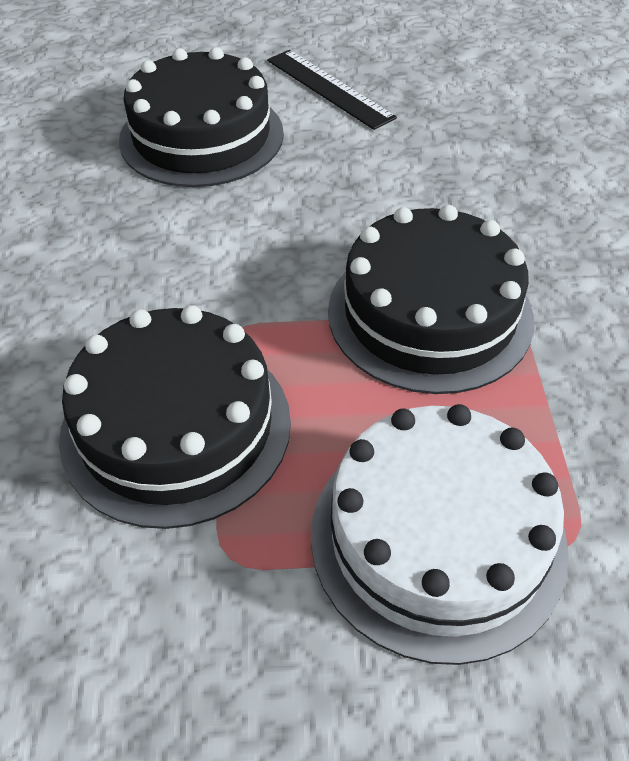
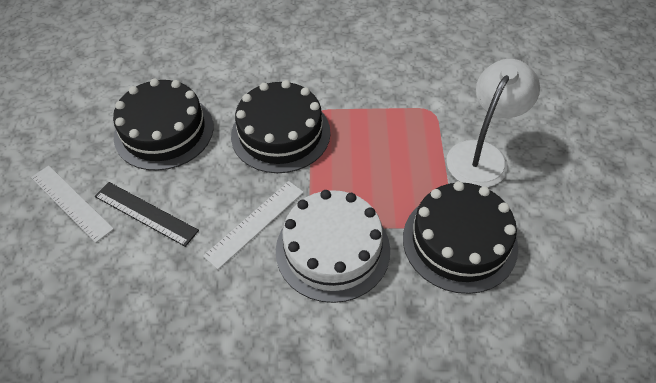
white lamp: 0 -> 1
white ruler: 0 -> 2

